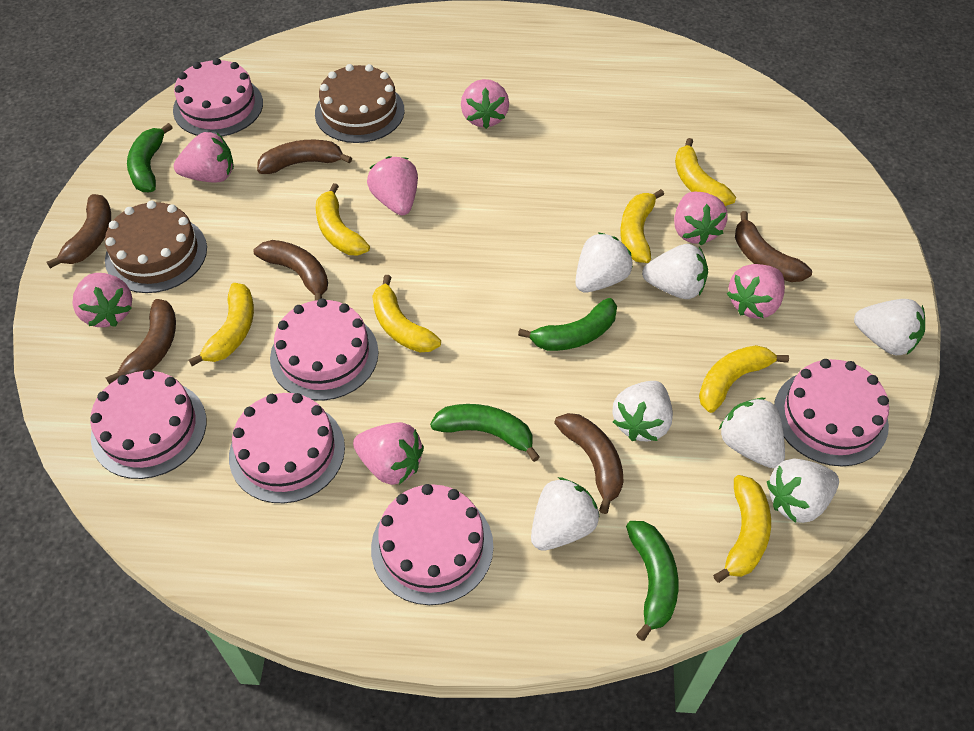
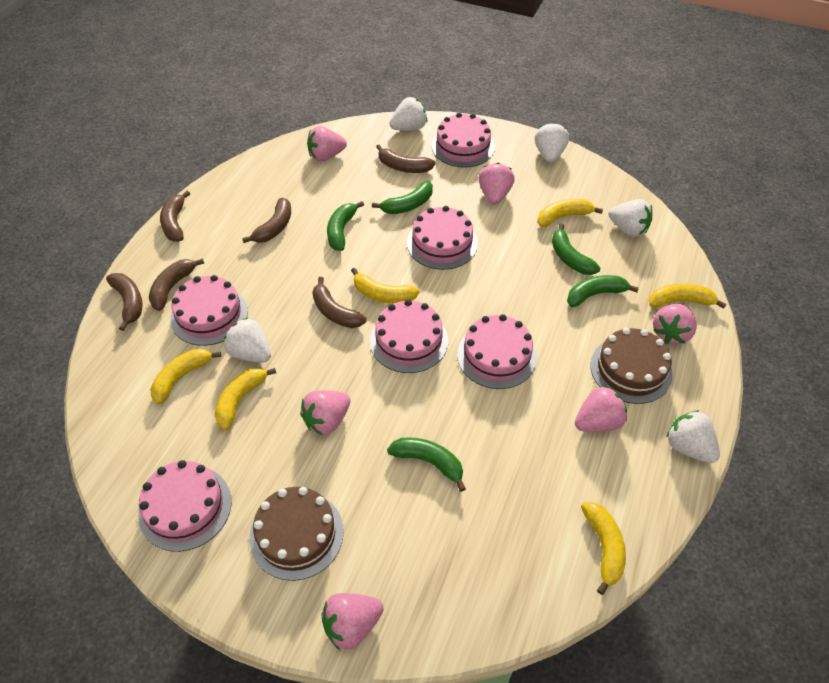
green banana: 4 -> 5
pink strawberry: 7 -> 6
white strawberry: 7 -> 5
yellow banana: 7 -> 6

